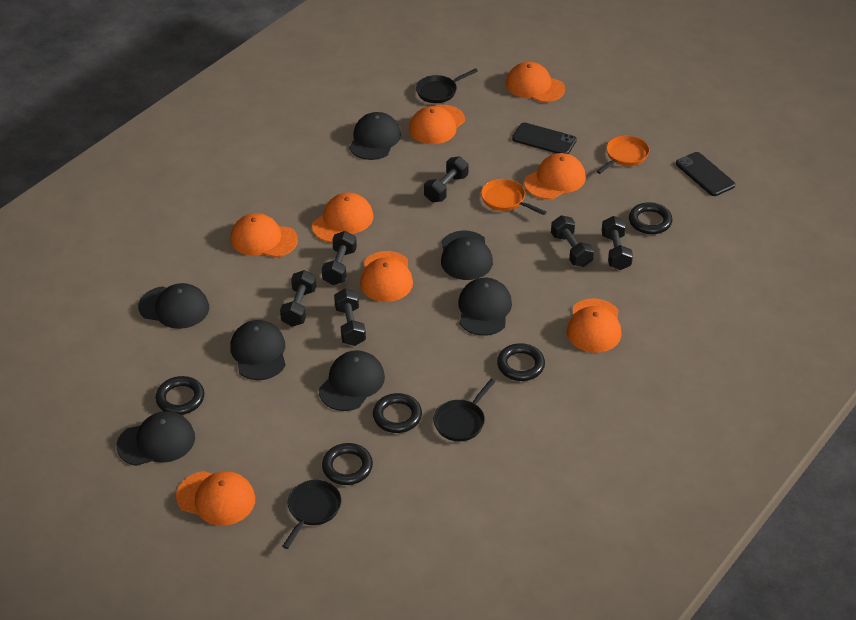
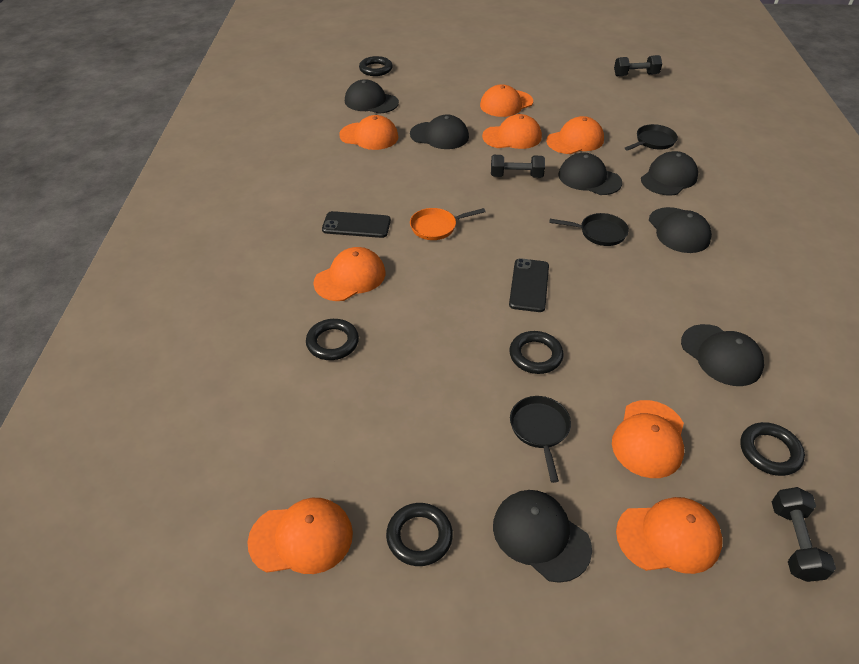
black dumbbell: 6 -> 3
orange pan: 2 -> 1

